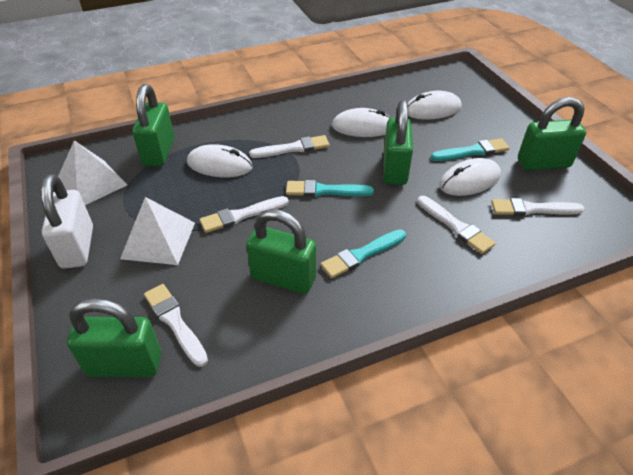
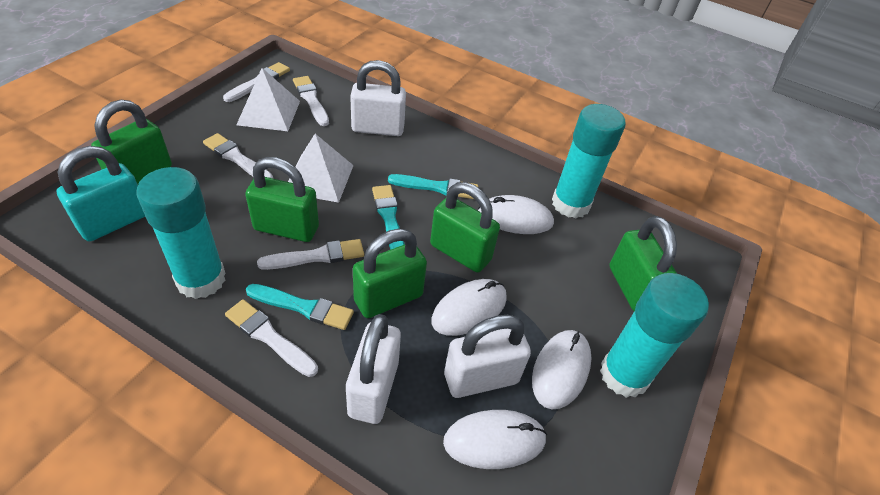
turquoise glue stick: 0 -> 3
turquoise padlock: 0 -> 1
white padlock: 1 -> 3

